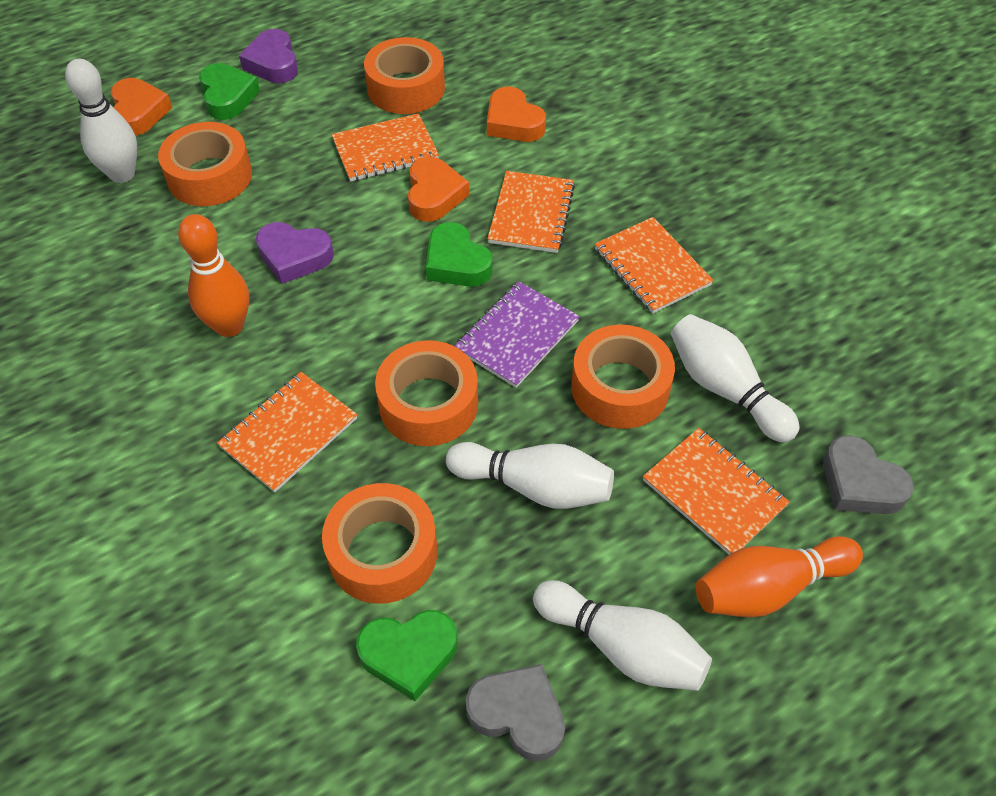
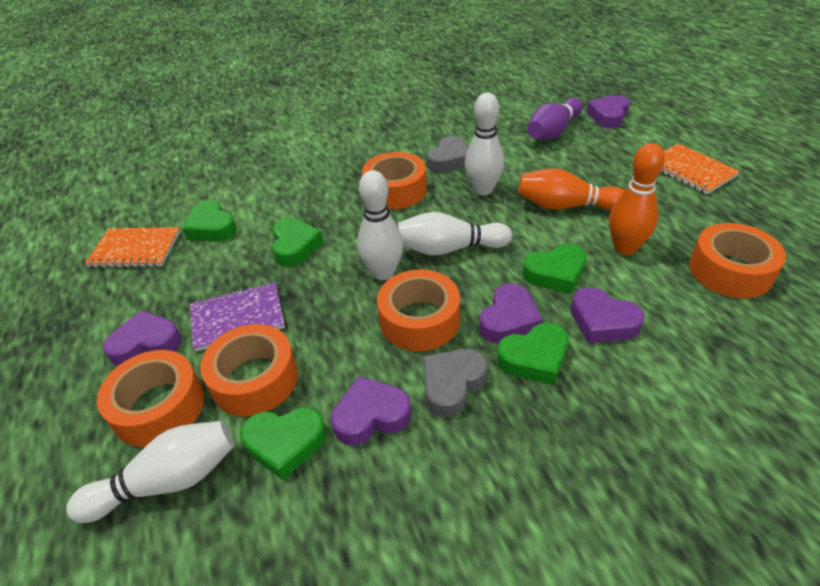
green heart: 3 -> 5
orange heart: 3 -> 0
orange notebook: 5 -> 2
purple bowling pin: 0 -> 1
purple heart: 2 -> 5

